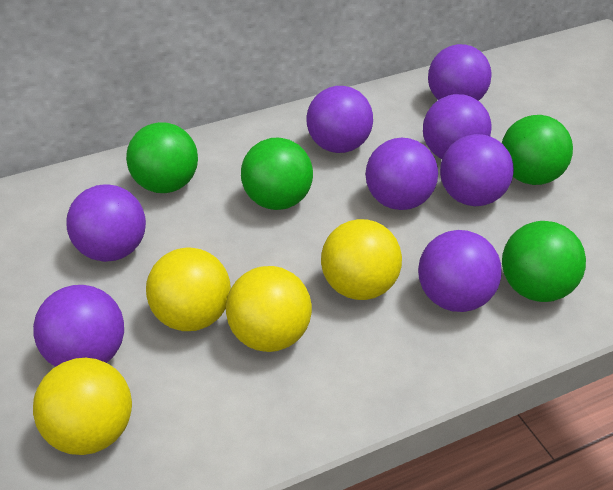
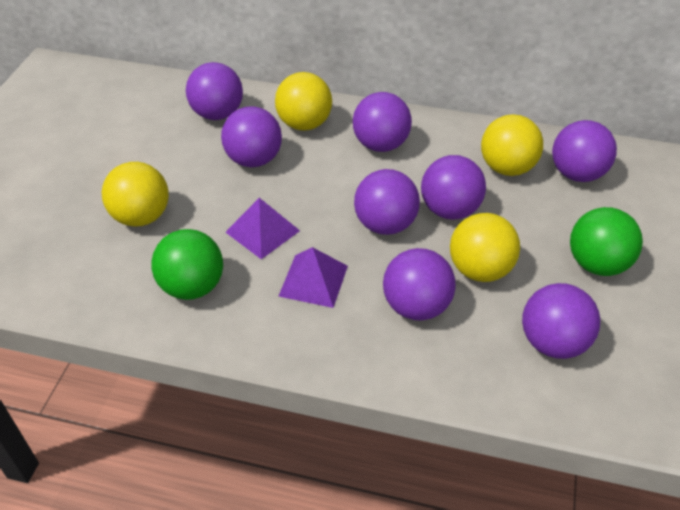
green ball: 4 -> 2
purple pyramid: 0 -> 2

